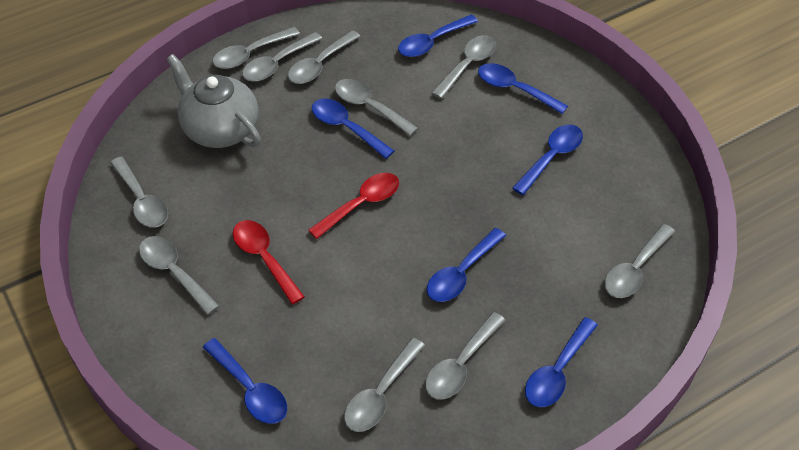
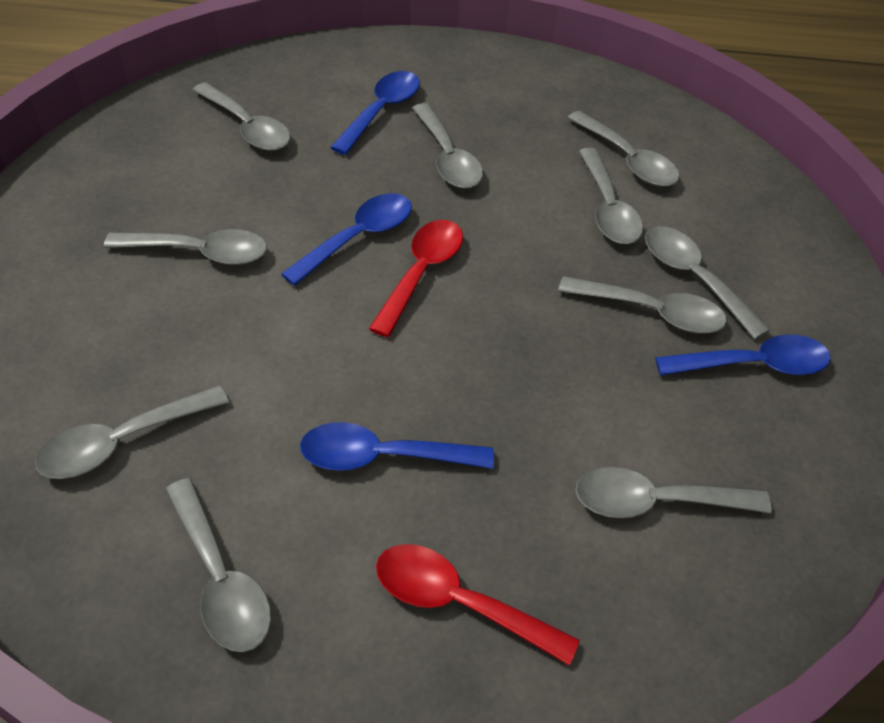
blue spoon: 7 -> 4
grey teapot: 1 -> 0

